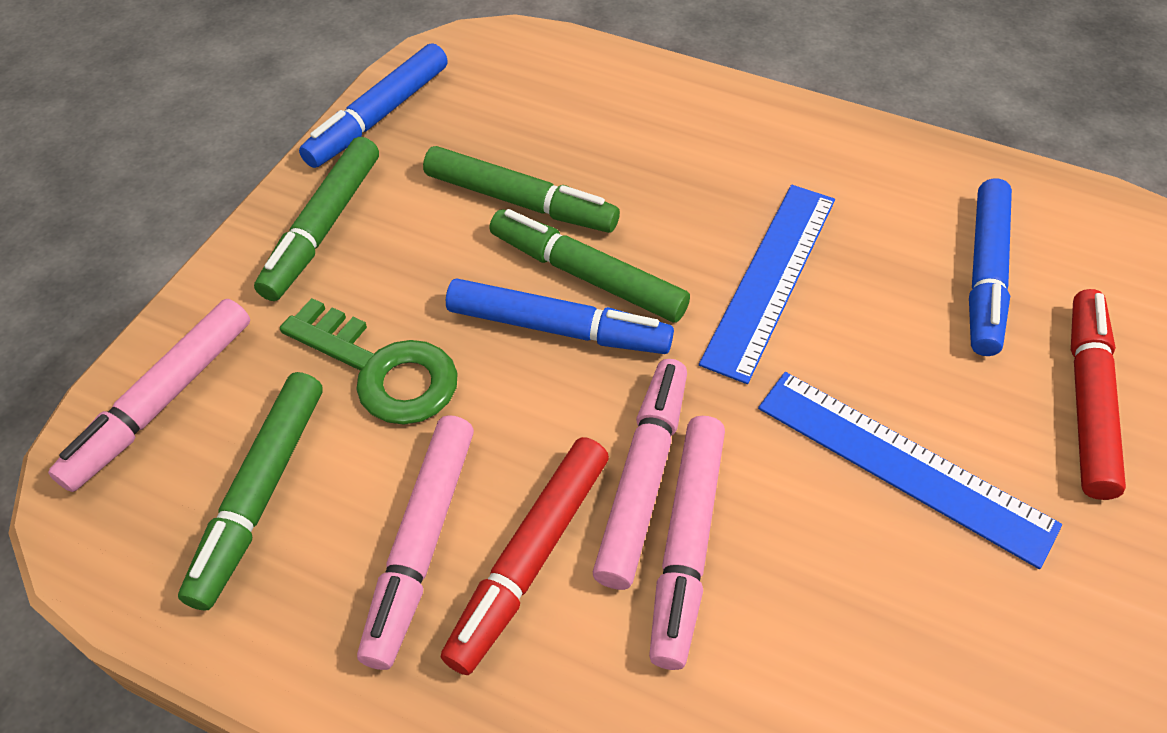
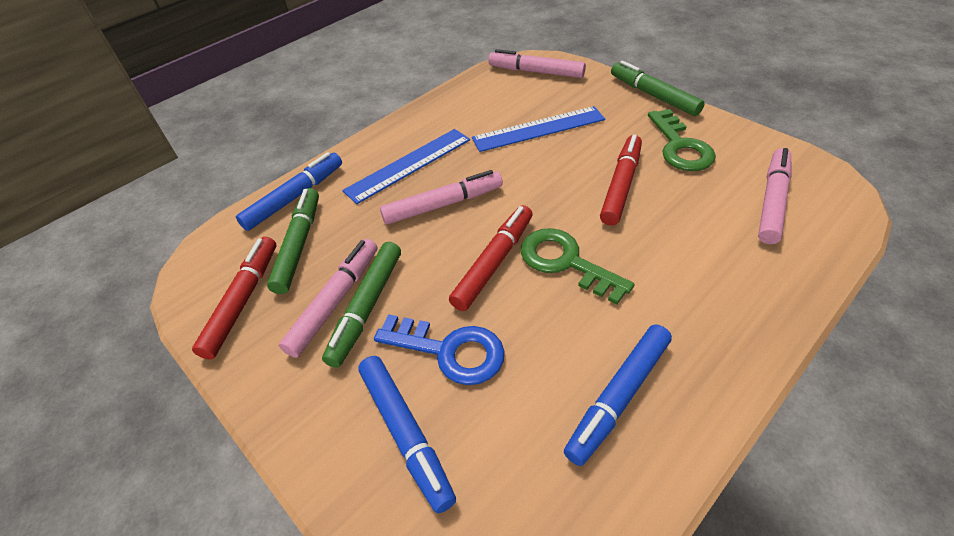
blue key: 0 -> 1
green key: 1 -> 2
green marker: 4 -> 3
red marker: 2 -> 3

